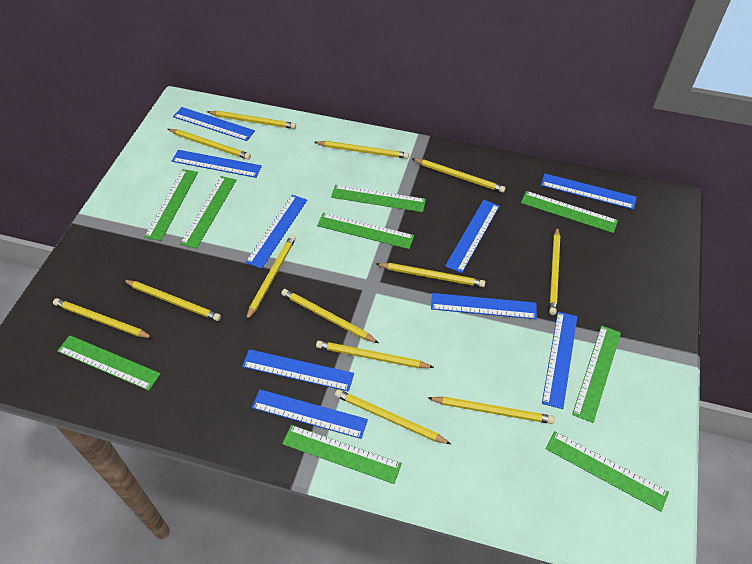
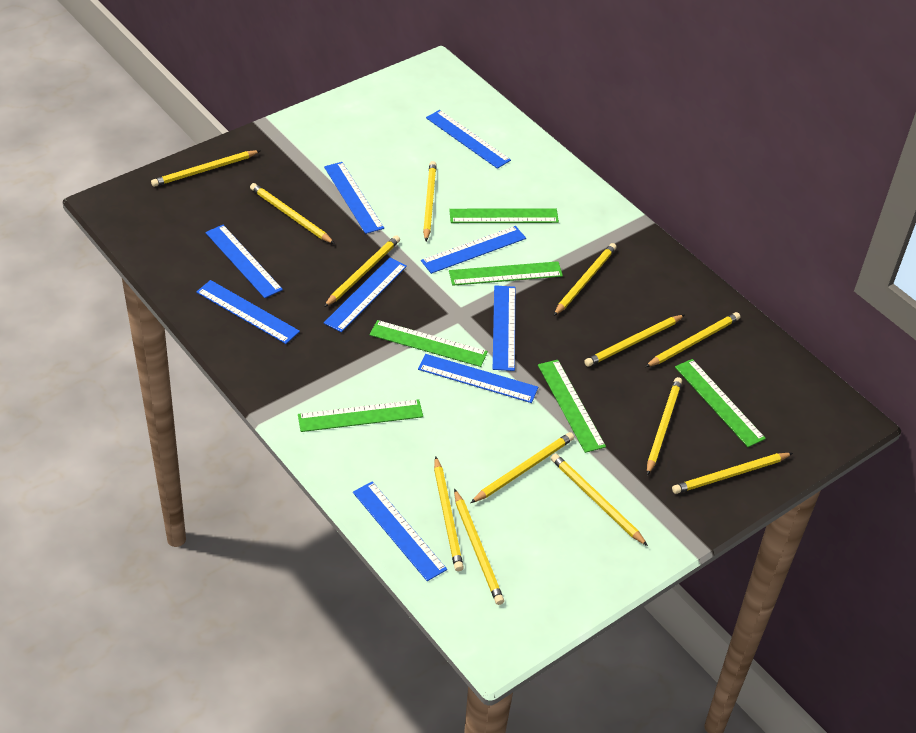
green ruler: 9 -> 6

